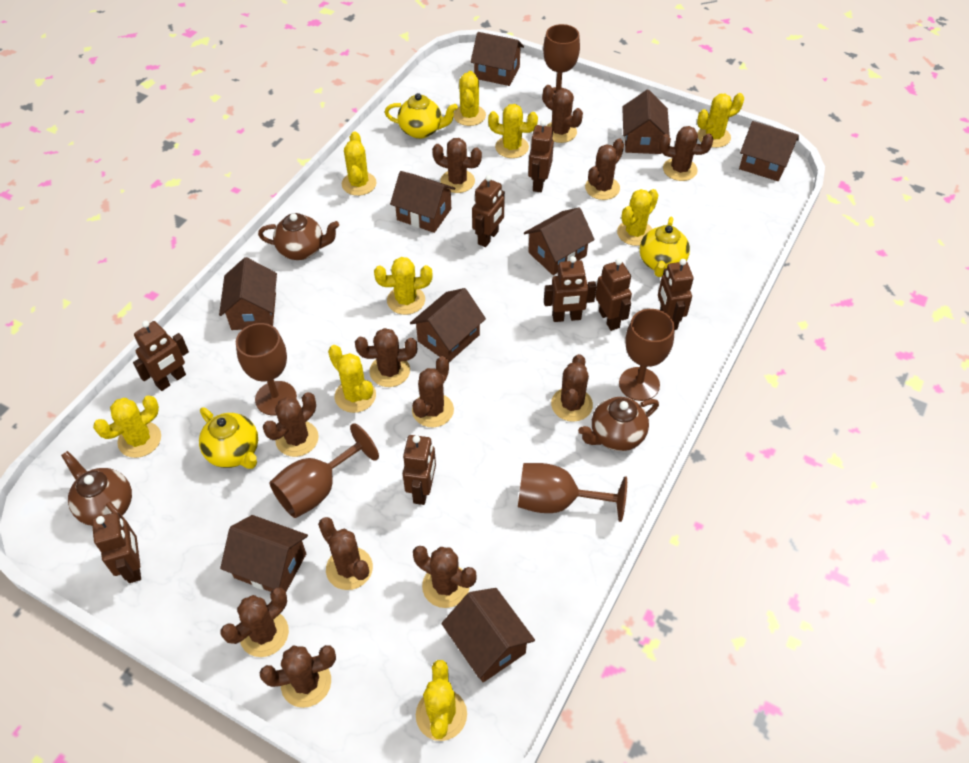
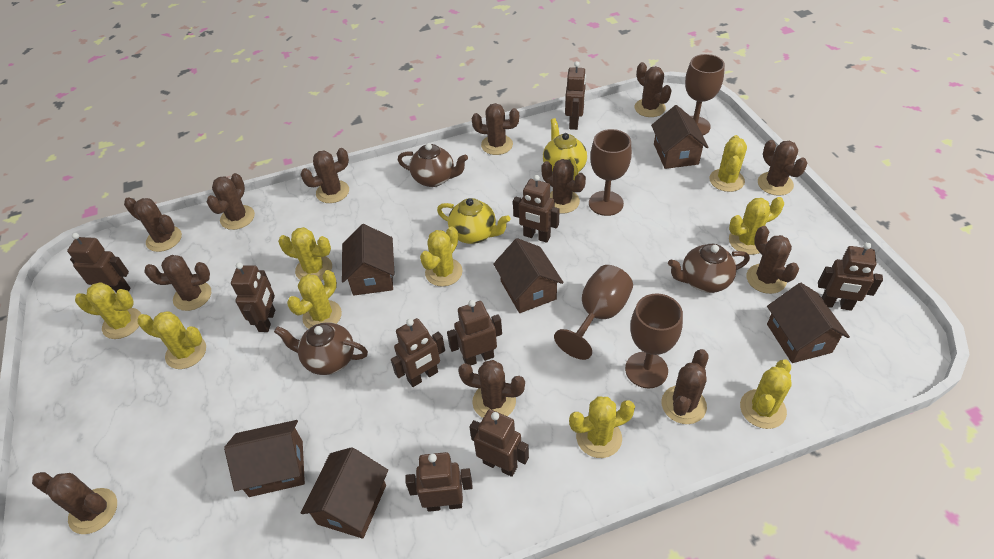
brown goblet: 5 -> 4
brown house: 9 -> 6
brown robot: 8 -> 9
yellow teapot: 3 -> 2

